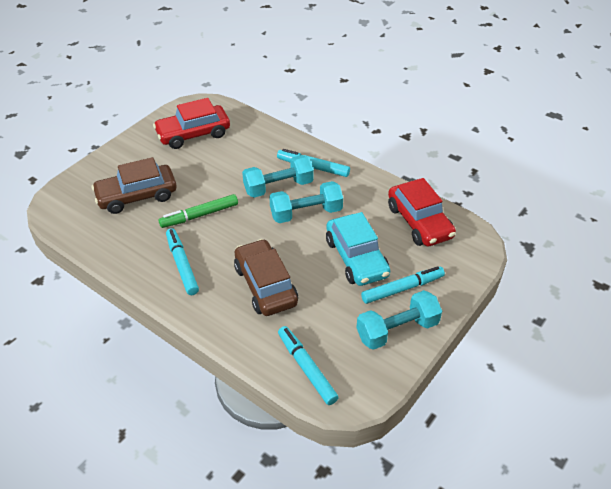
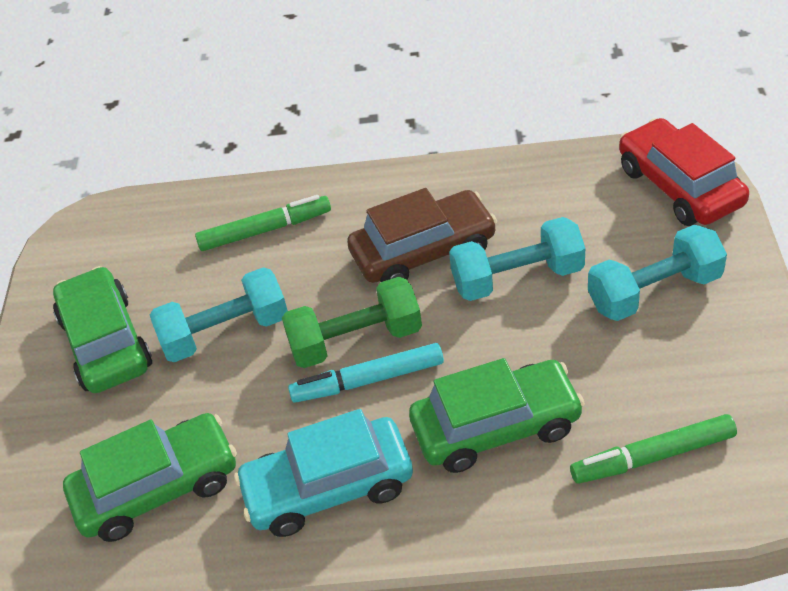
brown car: 2 -> 1
green car: 0 -> 3
green dumbbell: 0 -> 1
green marker: 1 -> 2
red car: 2 -> 1
turquoise marker: 4 -> 1

